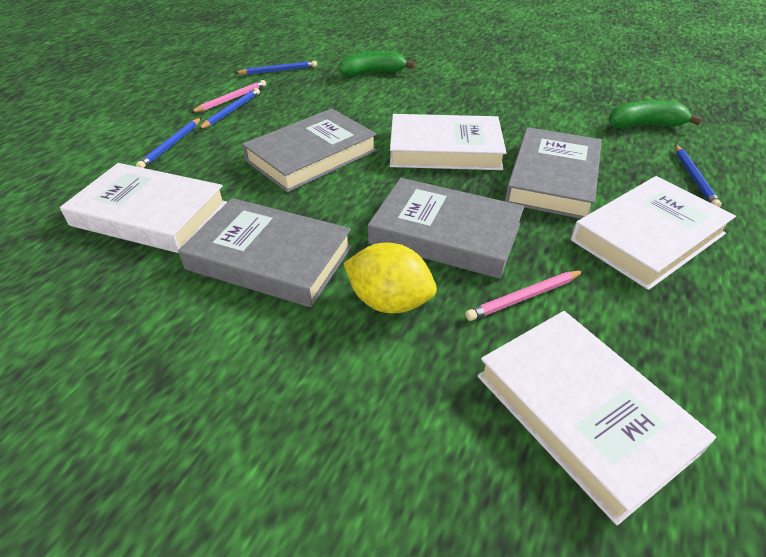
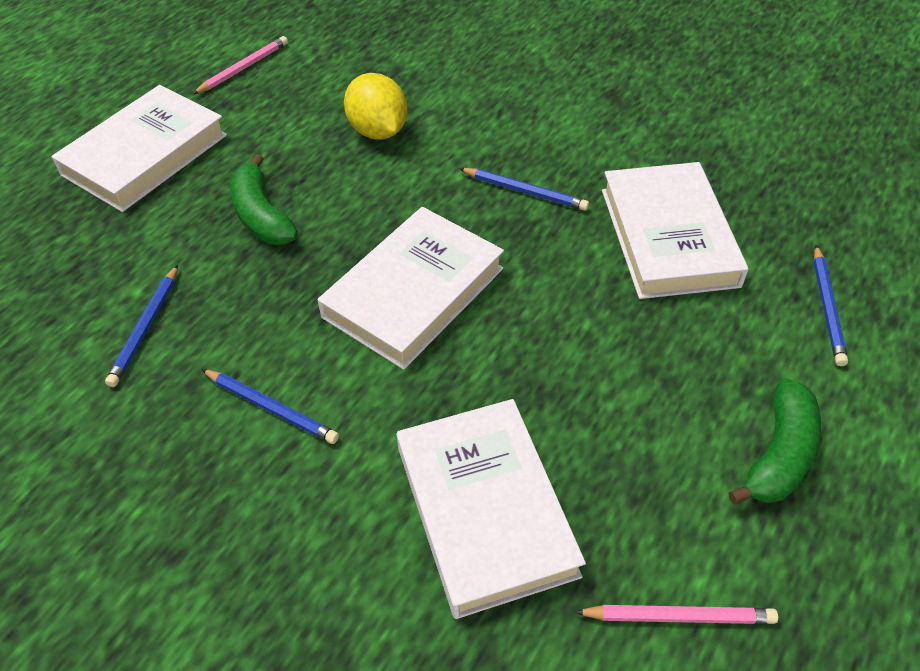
grey book: 4 -> 0

